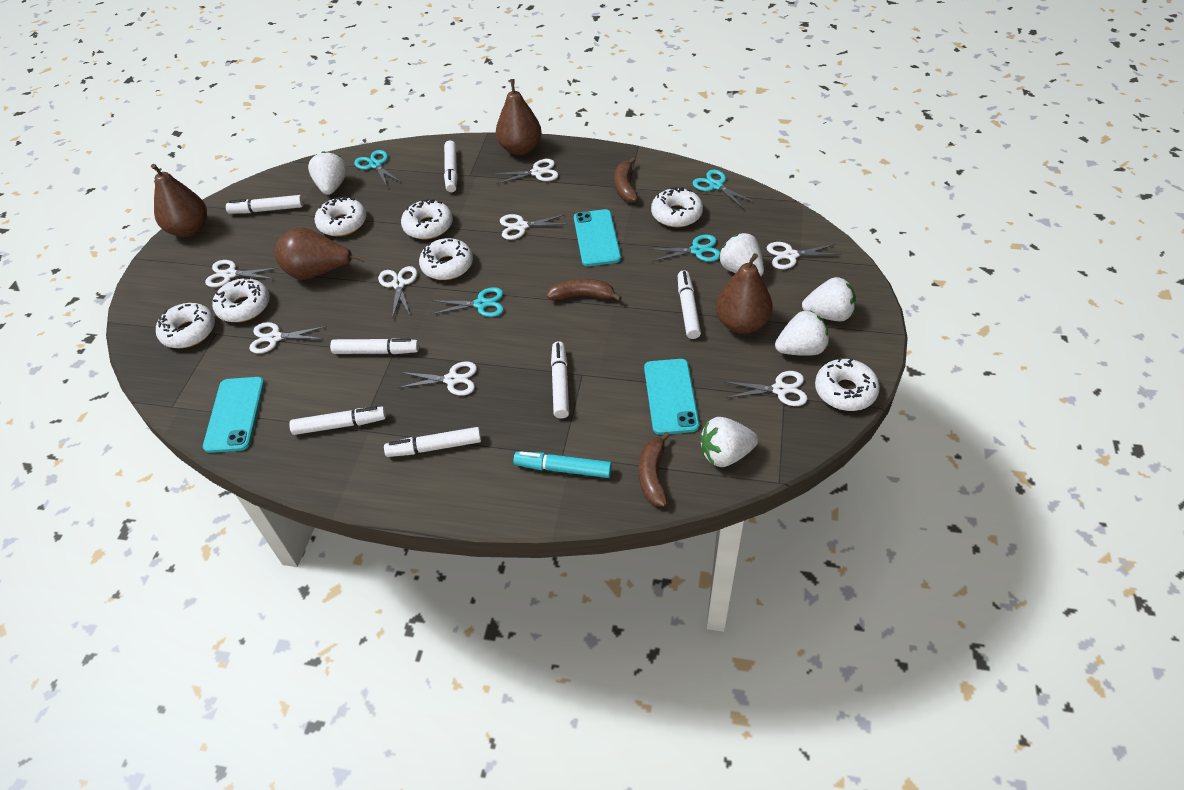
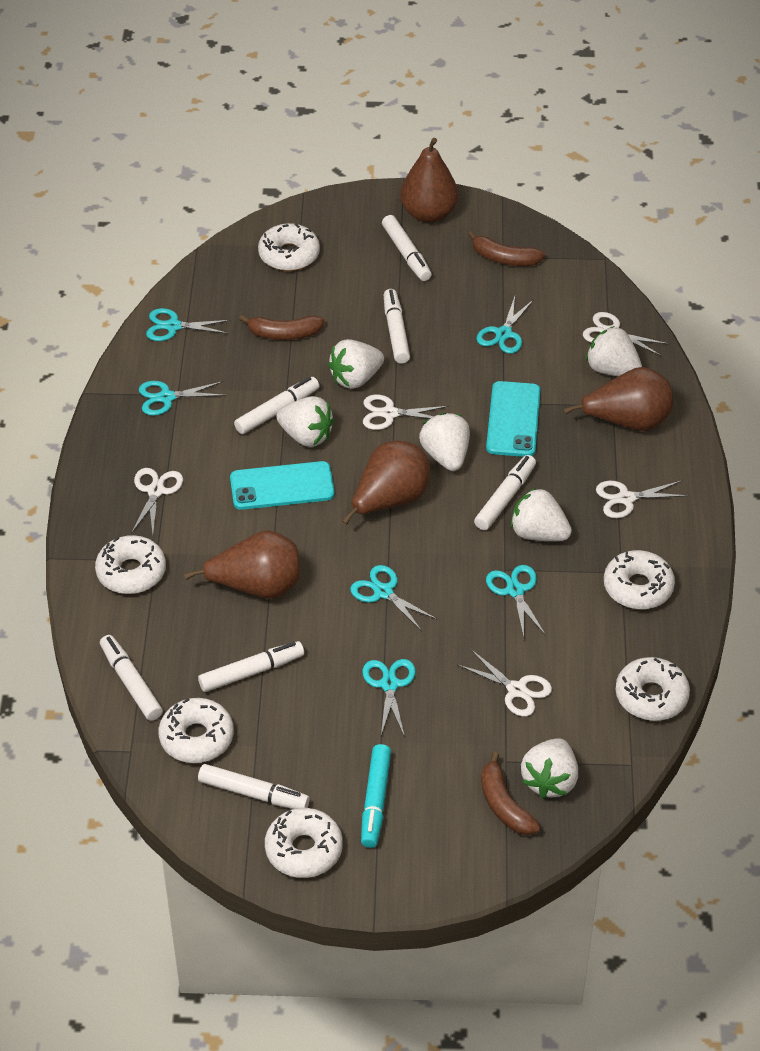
turquoise phone: 3 -> 2
turquoise scissors: 4 -> 6
white donut: 7 -> 6
white scissors: 8 -> 5
white strawberry: 5 -> 6

